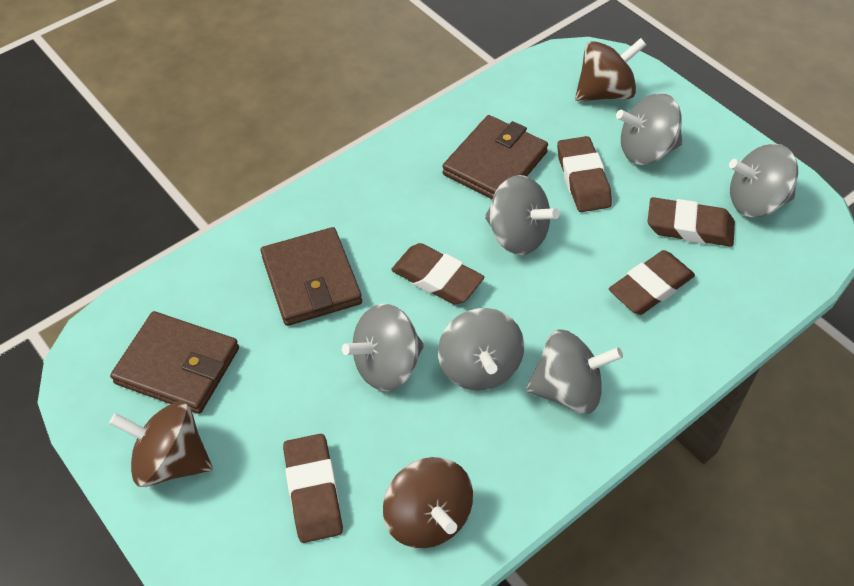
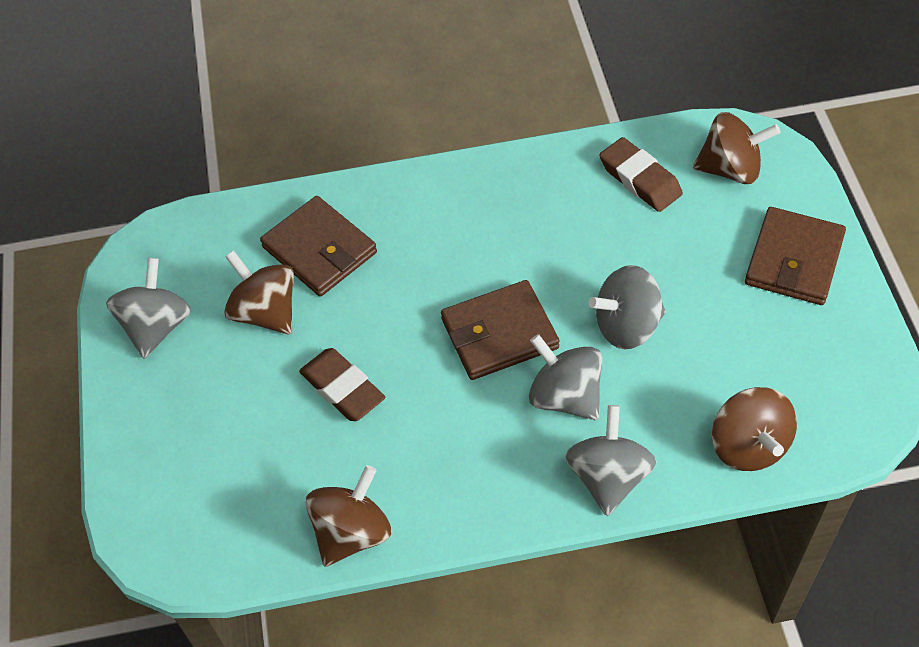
brown eraser: 5 -> 2
brown spinning top: 3 -> 4
grey spinning top: 6 -> 4

